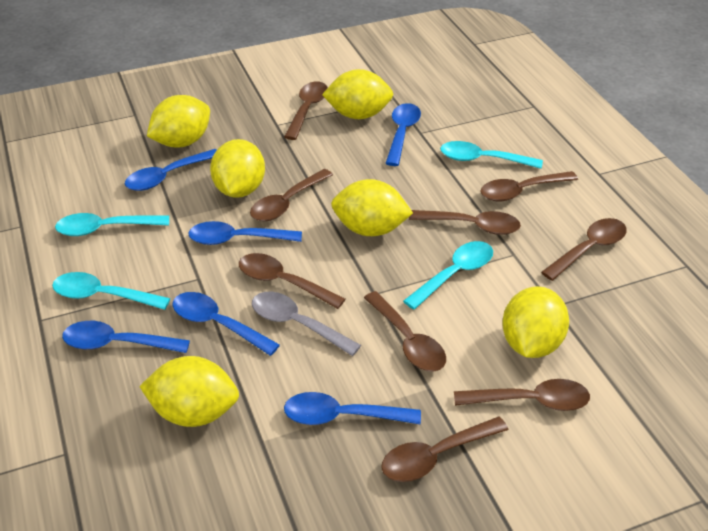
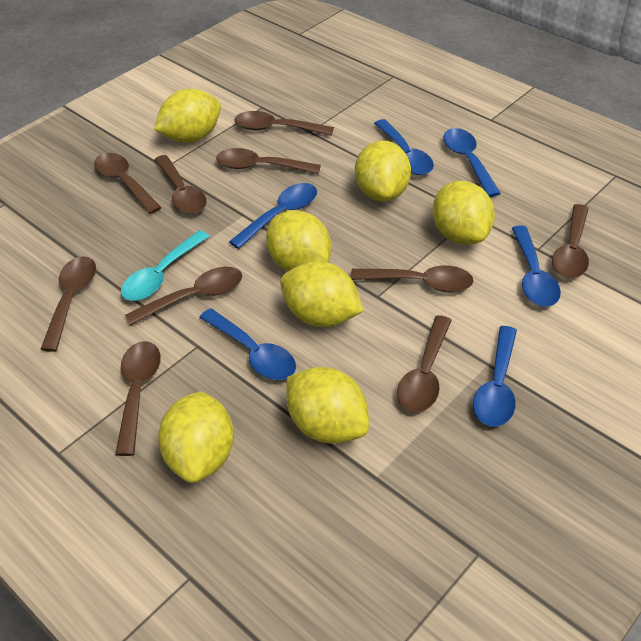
brown spoon: 9 -> 10
grey spoon: 1 -> 0
turquoise spoon: 4 -> 1
yellow lemon: 6 -> 7

